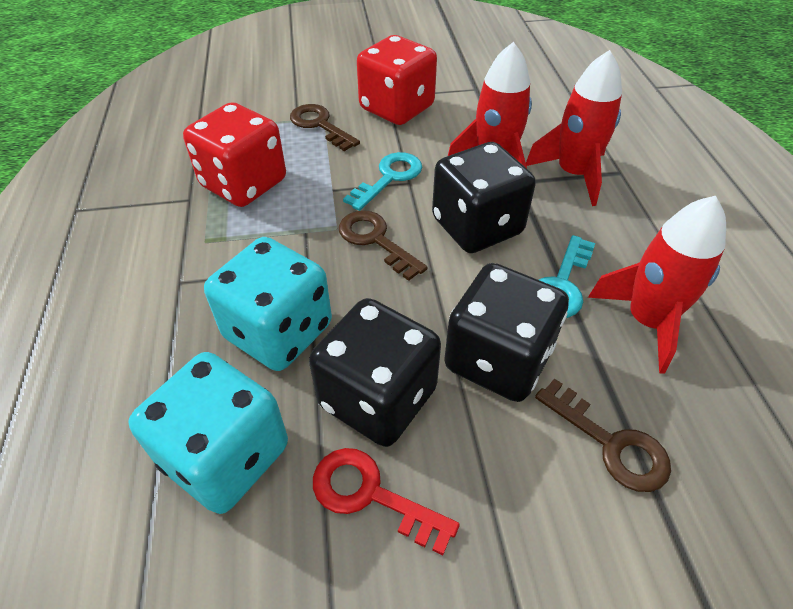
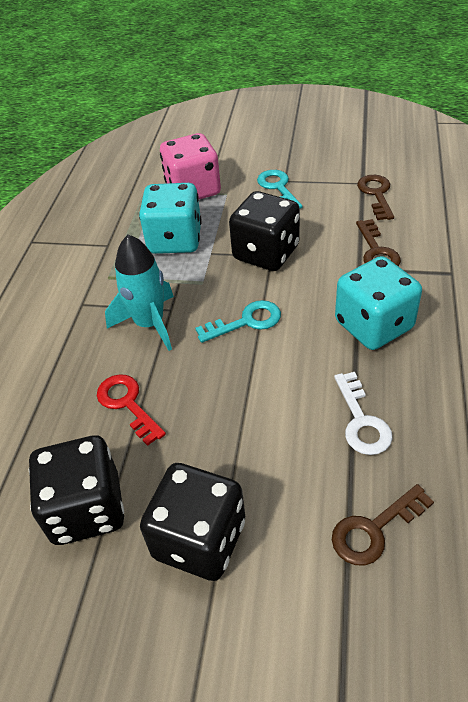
pink dice: 0 -> 1
red dice: 2 -> 0
red rocket: 3 -> 0
turquoise rocket: 0 -> 1
white key: 0 -> 1

